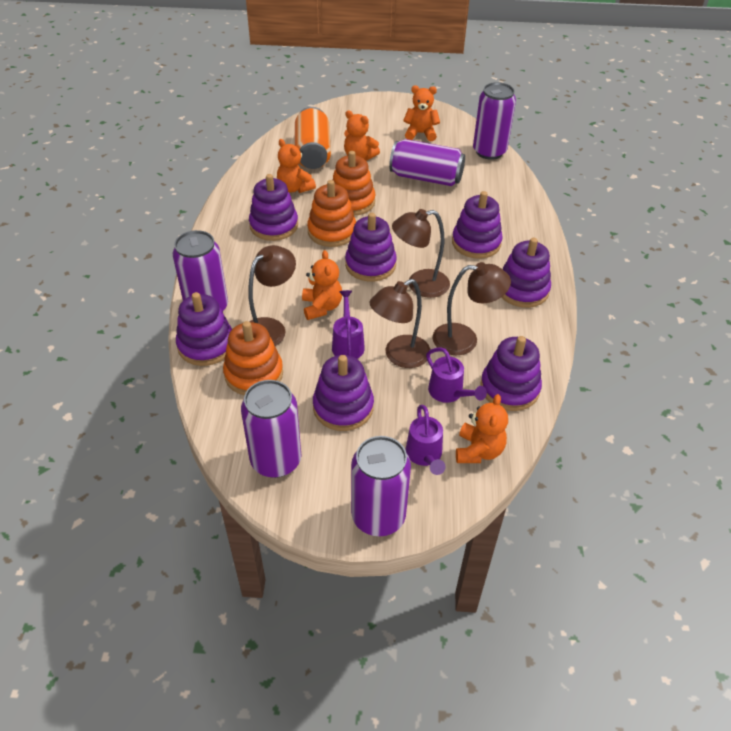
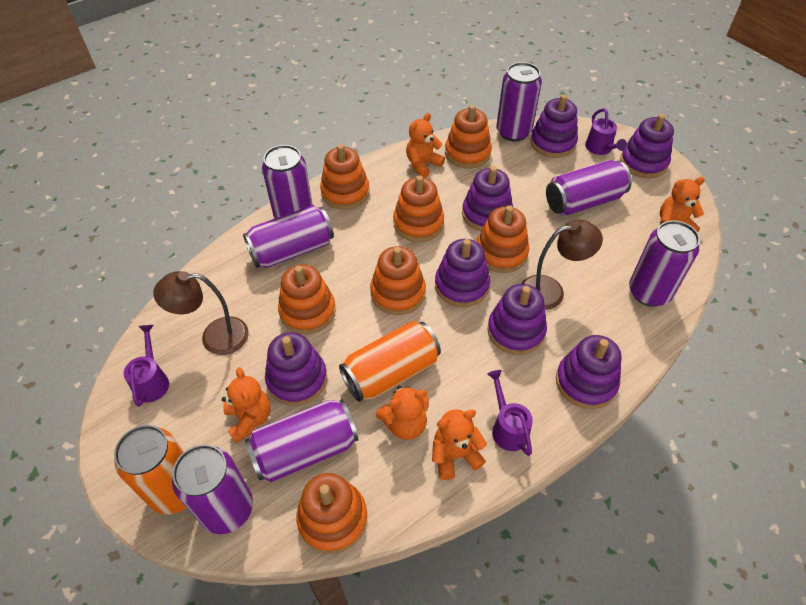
brown lamp: 4 -> 2
orange can: 1 -> 2
orange stacking toy: 3 -> 7
purple can: 5 -> 7

